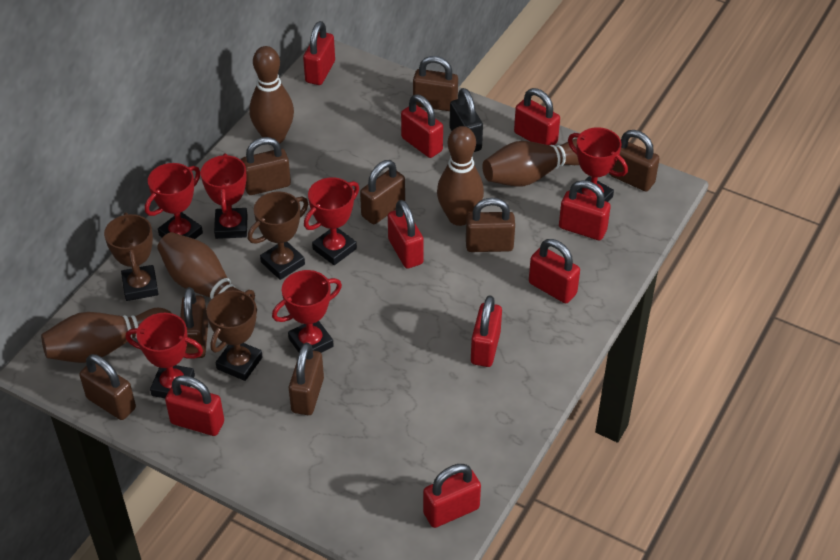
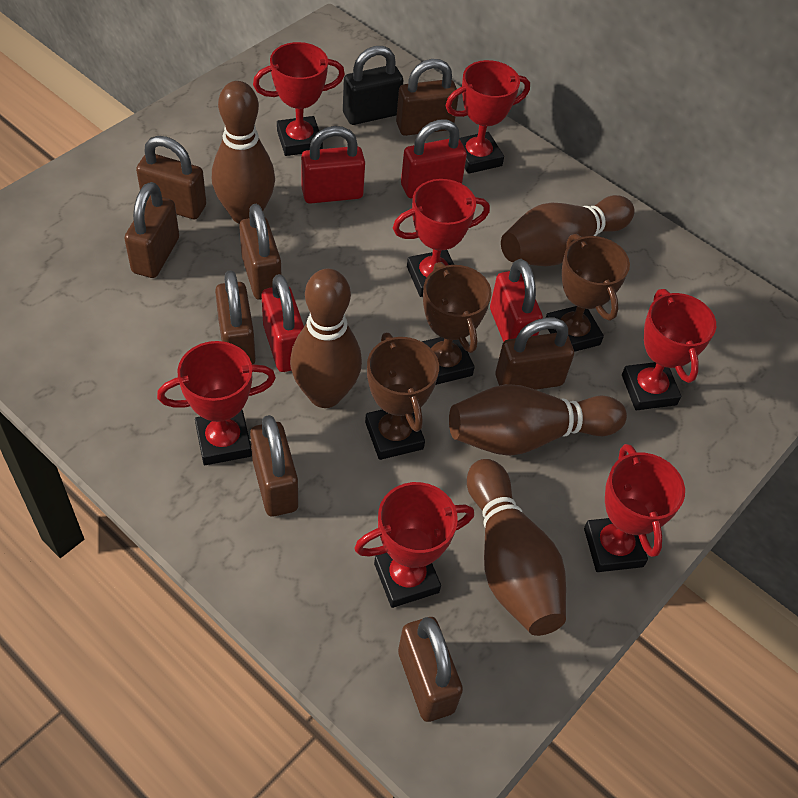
red padlock: 9 -> 4
red trophy: 6 -> 7

